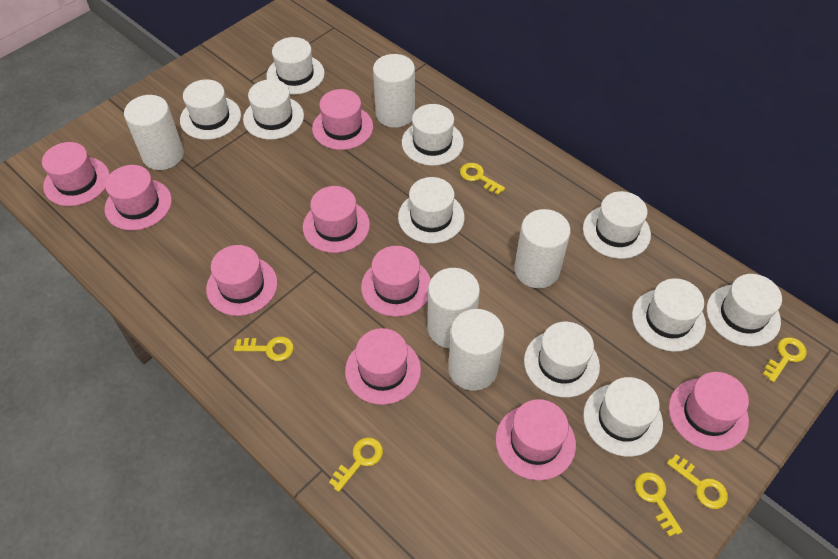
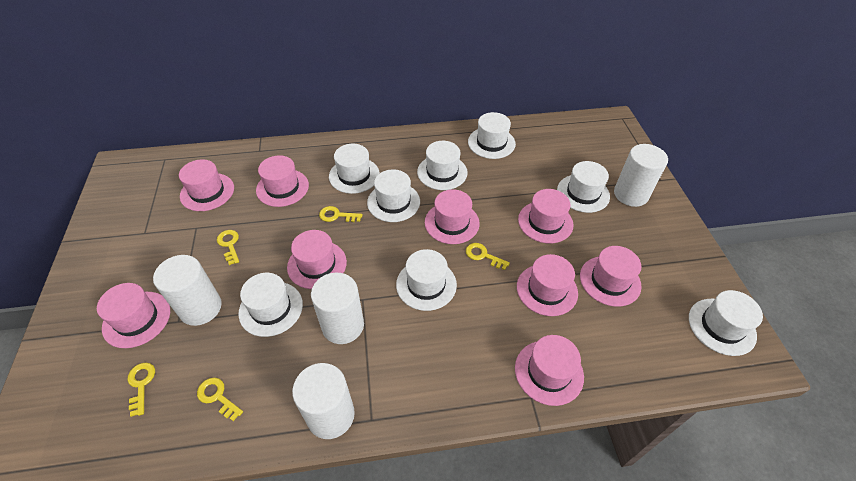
white cylinder: 5 -> 4
white hat: 10 -> 8
yellow key: 6 -> 5

